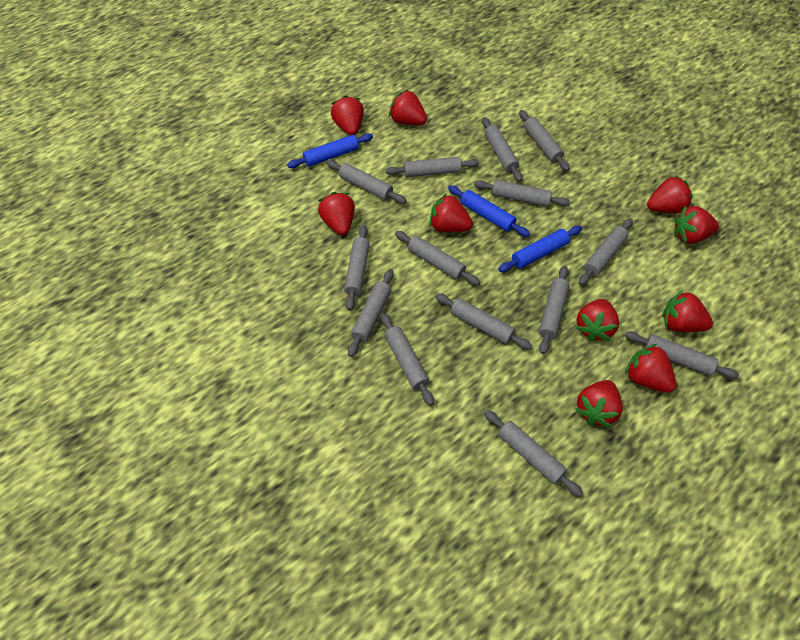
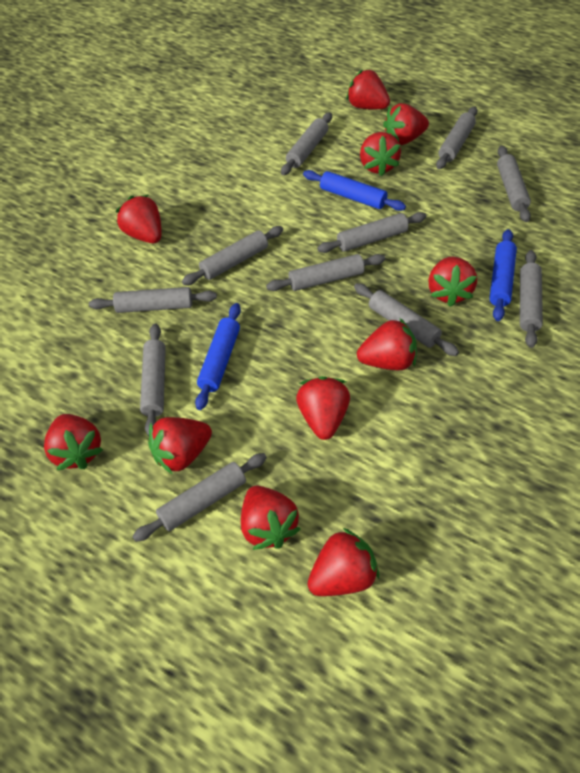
grey rolling pin: 14 -> 11
red strawberry: 10 -> 11

